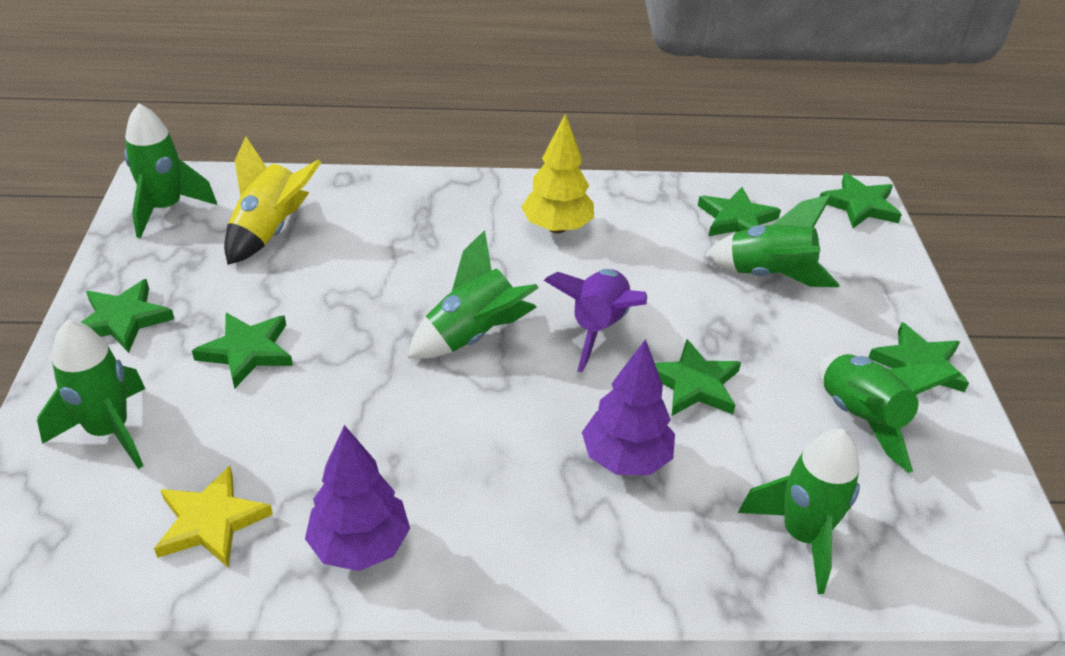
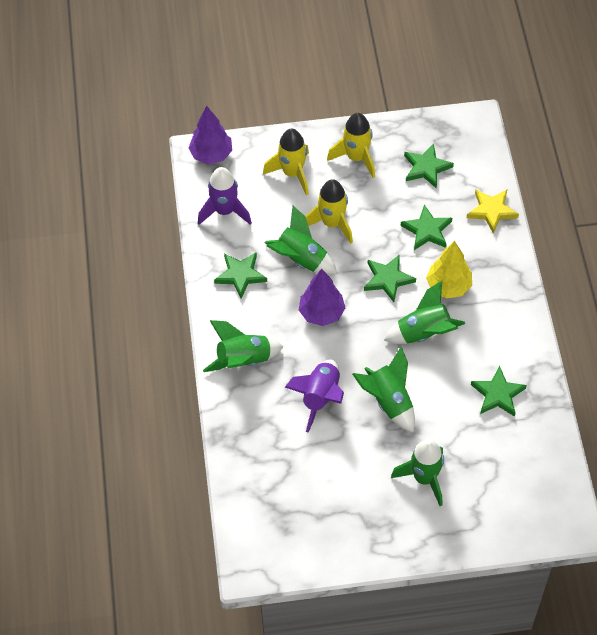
green rocket: 6 -> 5
green star: 6 -> 5
purple rocket: 1 -> 2
yellow rocket: 1 -> 3

